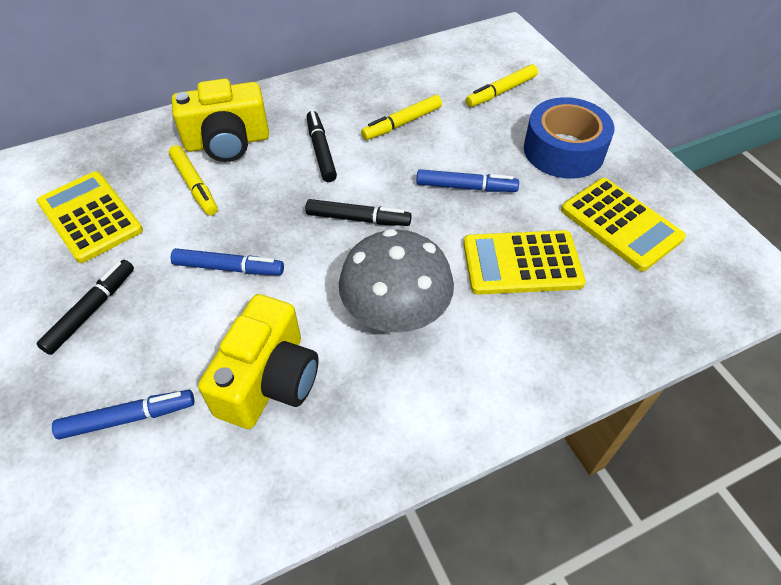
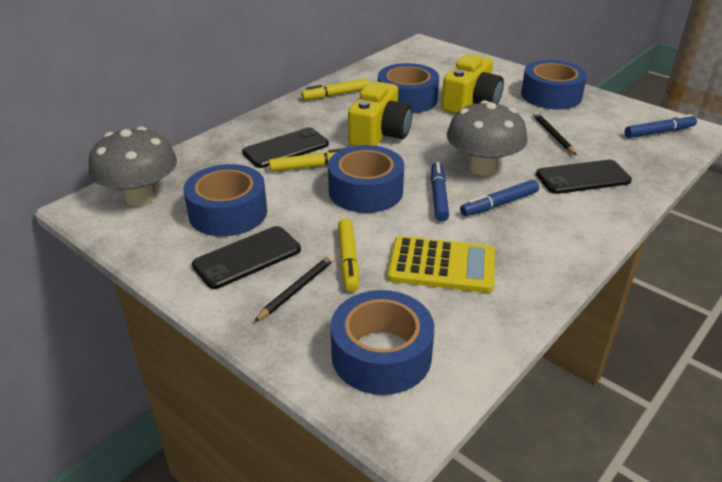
black marker: 3 -> 0
black pencil: 0 -> 2
black phone: 0 -> 3
blue tape: 1 -> 5
grey mushroom: 1 -> 2
yellow calculator: 3 -> 1

